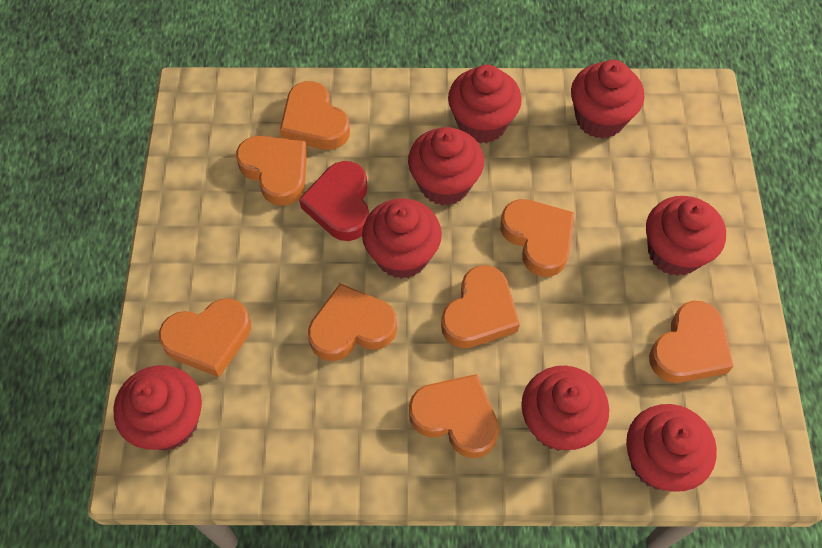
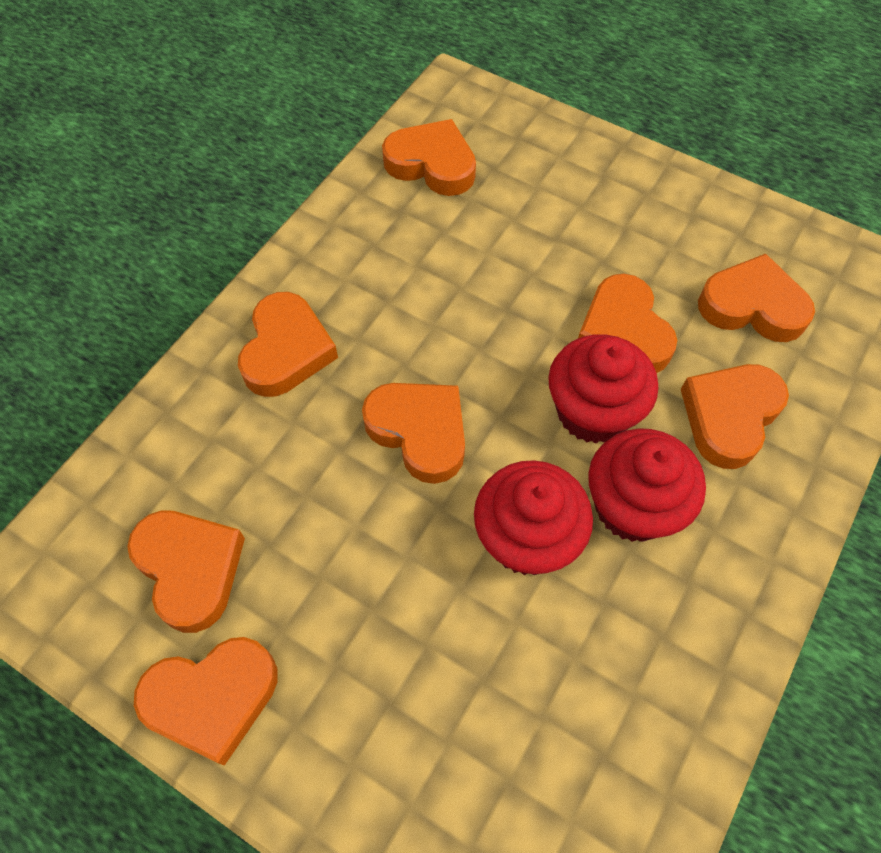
red cupcake: 8 -> 3
red heart: 1 -> 0

